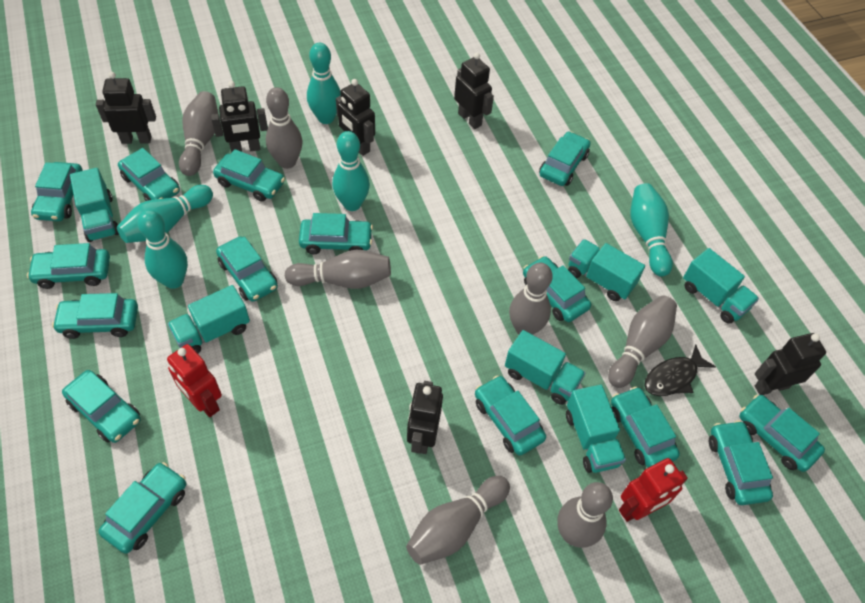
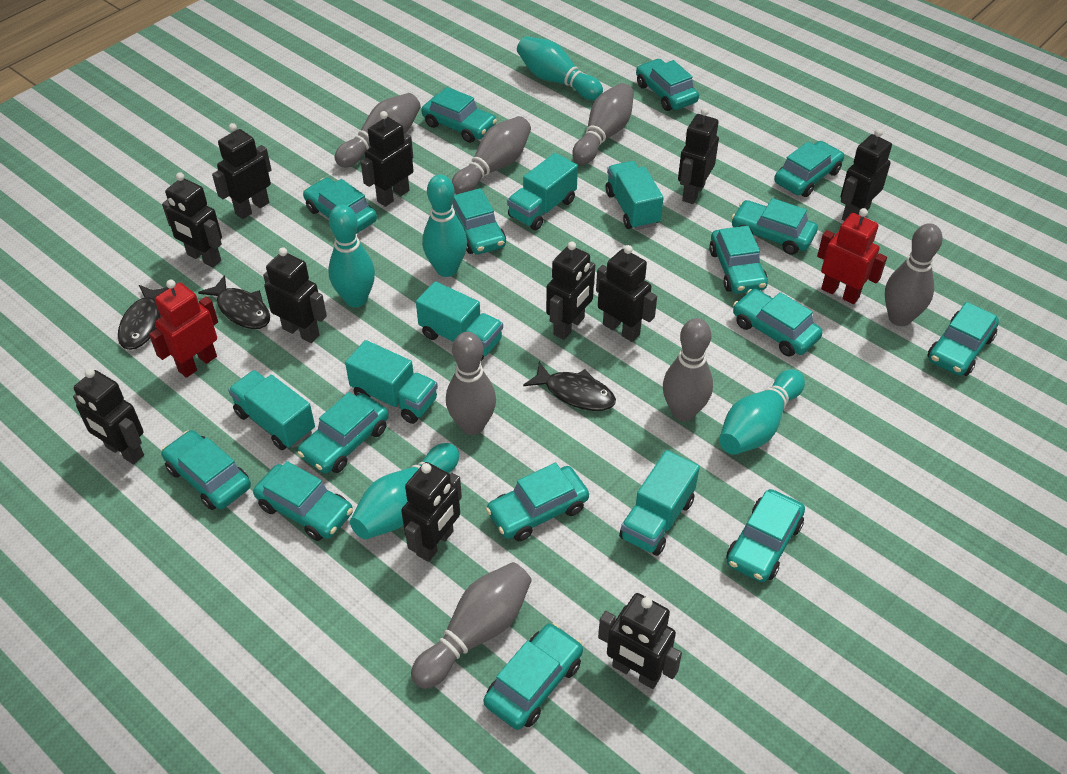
black fish: 1 -> 3
black robot: 6 -> 11

